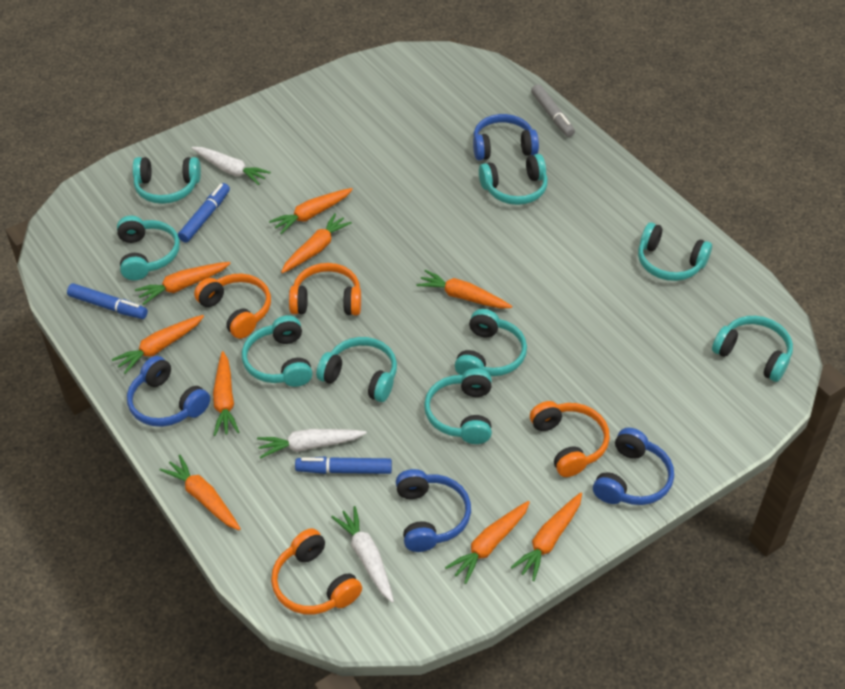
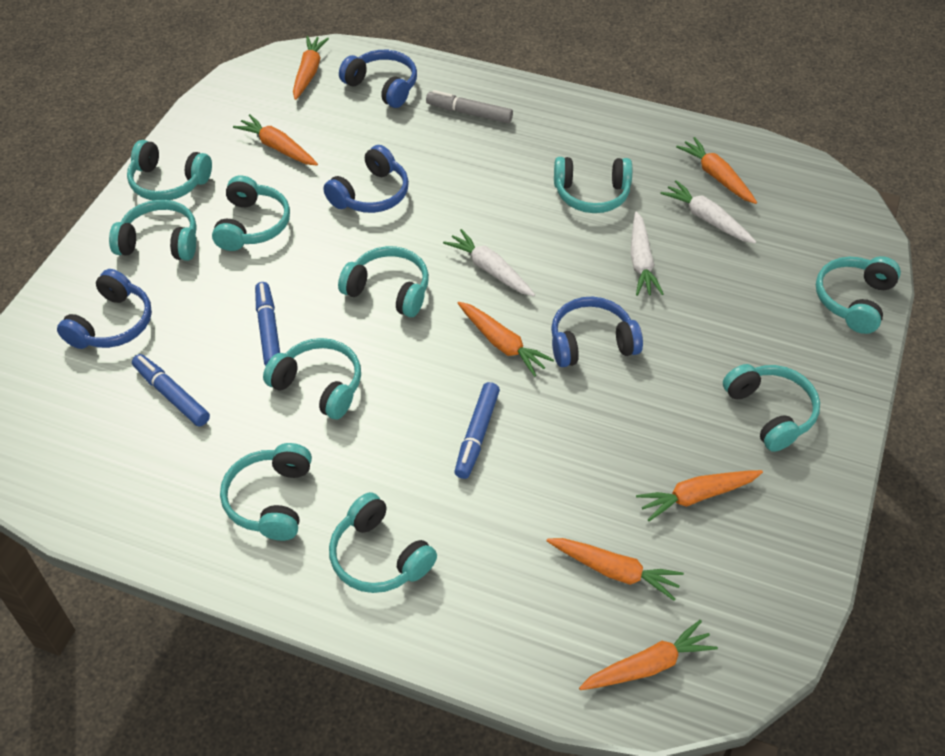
orange carrot: 9 -> 7
orange headphones: 4 -> 0
turquoise headphones: 9 -> 10

